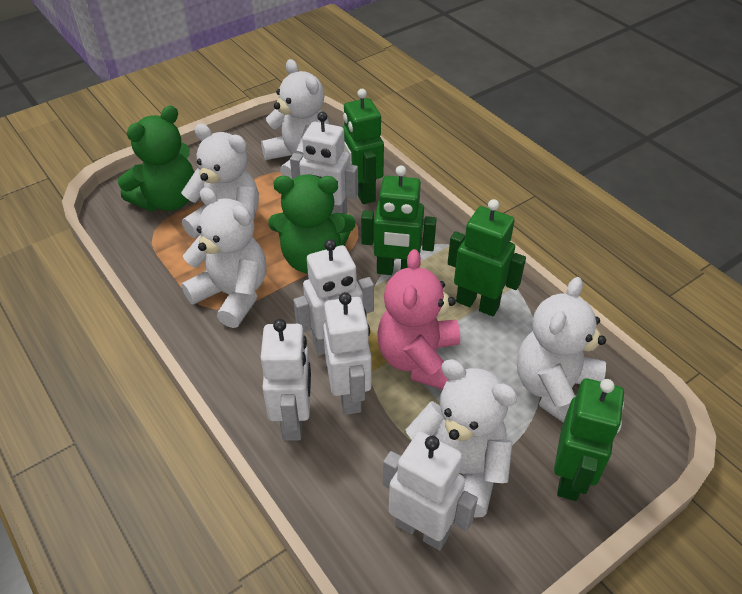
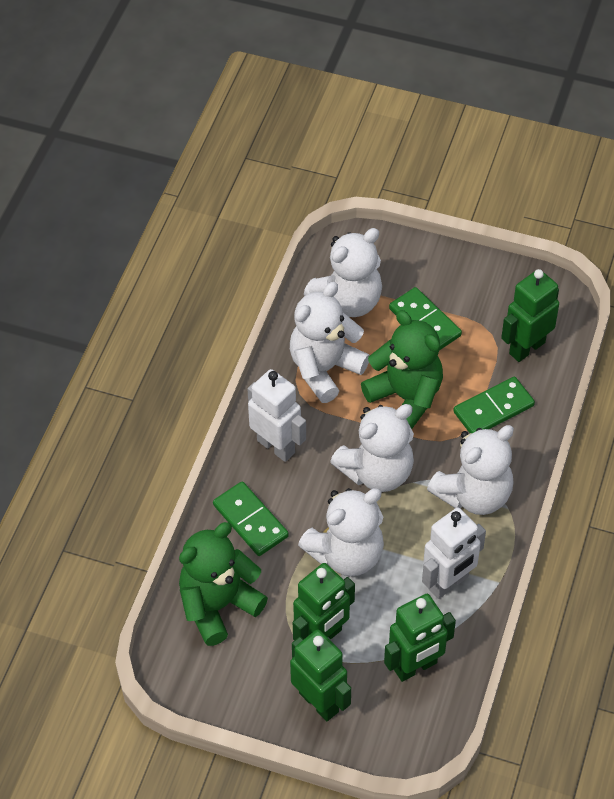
green domino: 0 -> 3
pink teddy bear: 1 -> 0
white robot: 5 -> 2

